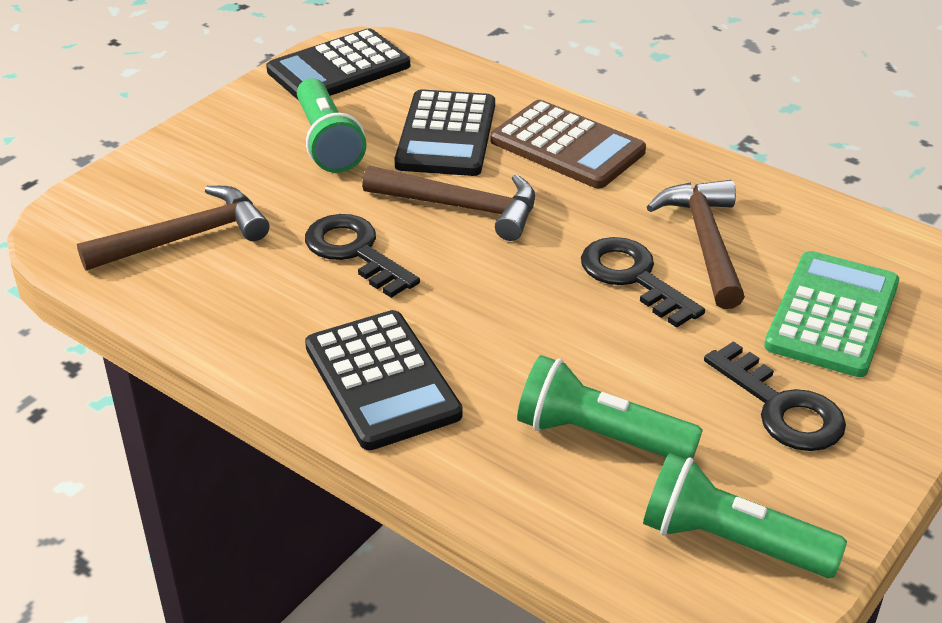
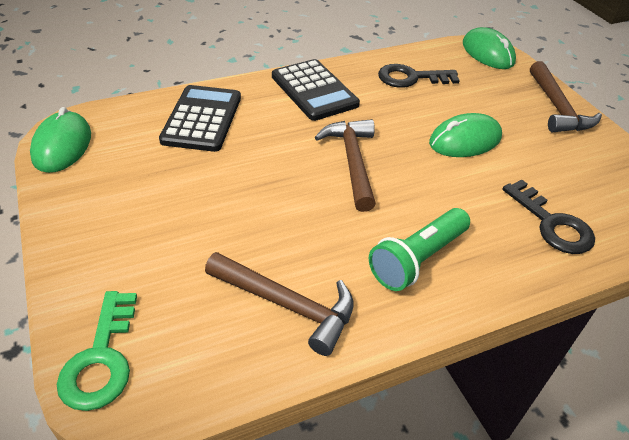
black calculator: 3 -> 2
black key: 3 -> 2
brown calculator: 1 -> 0
green calculator: 1 -> 0
green flashlight: 3 -> 1
green key: 0 -> 1
green mouse: 0 -> 3

